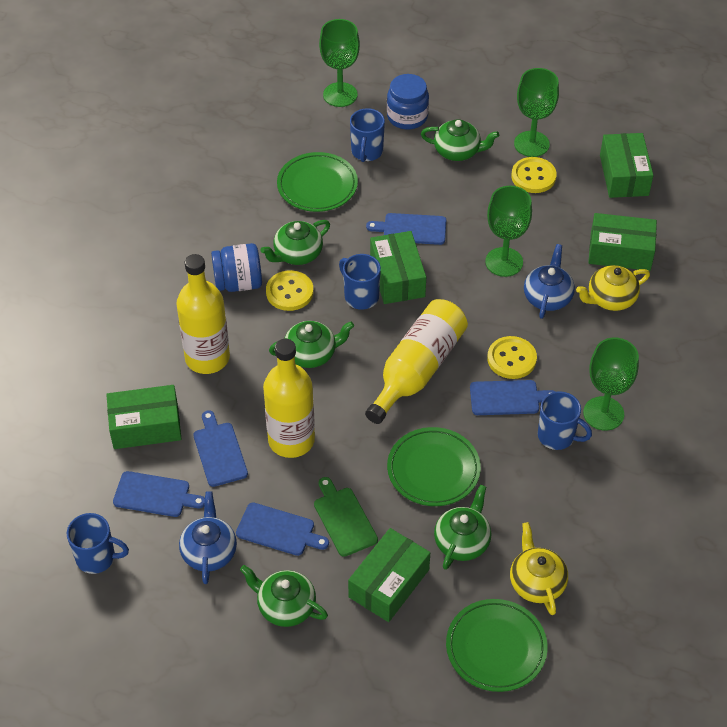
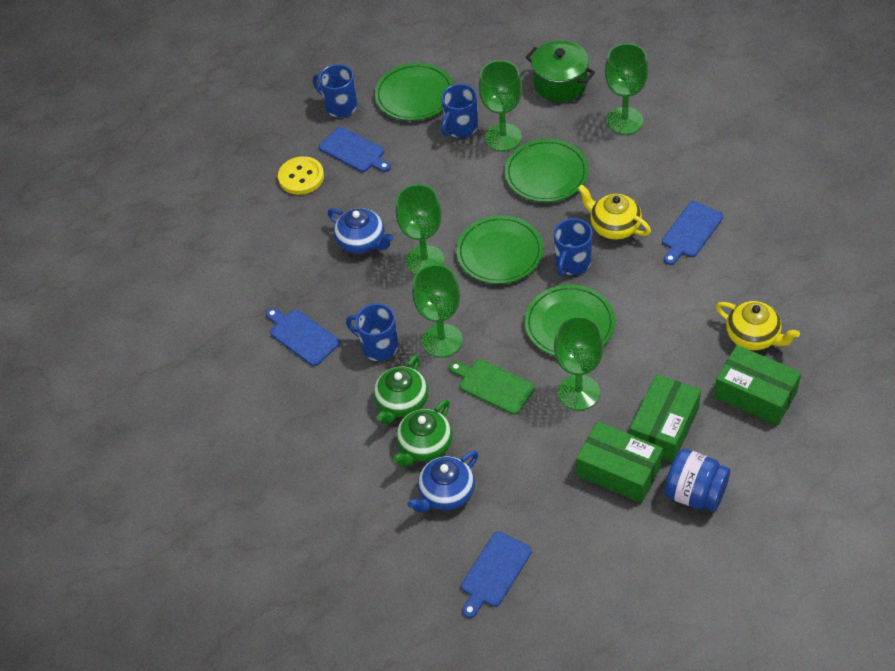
blue cutting board: 5 -> 4
blue jar: 2 -> 1
green box: 5 -> 3
green goblet: 4 -> 5
green plate: 3 -> 4
green pot: 0 -> 1
green teapot: 5 -> 2
yellow bottle: 3 -> 0
yellow button: 3 -> 1

